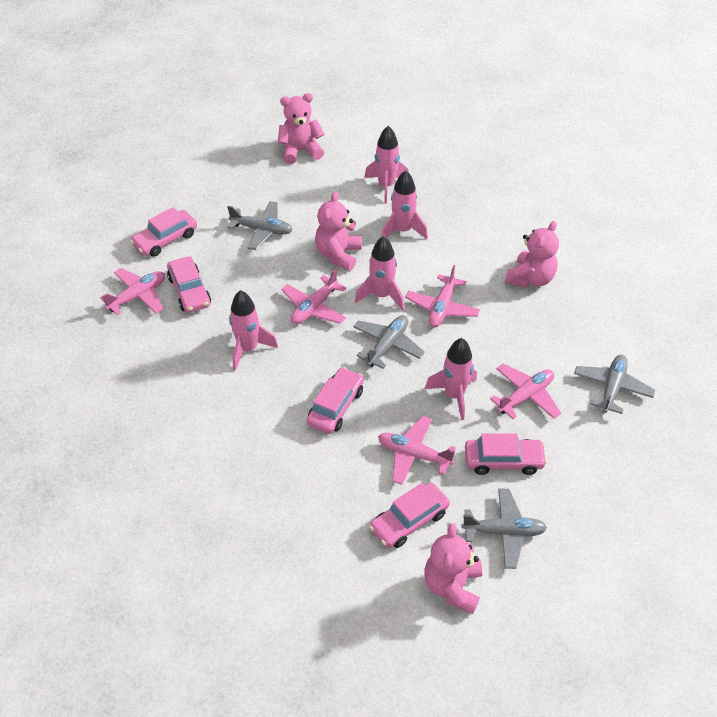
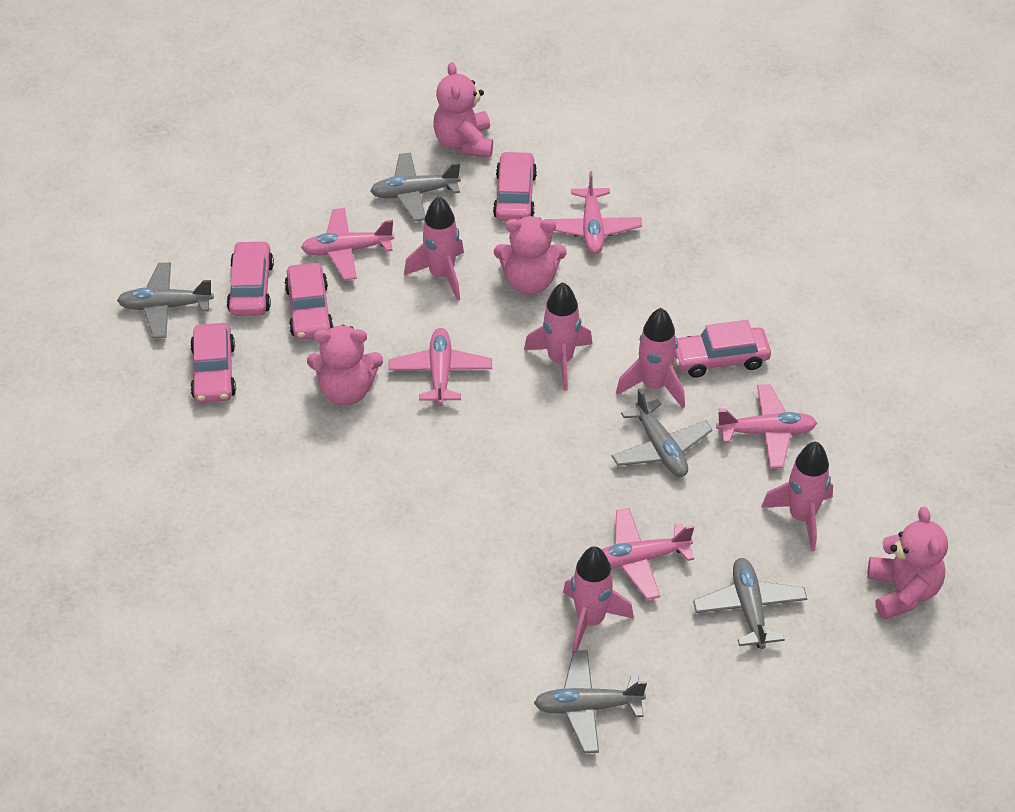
grey plane: 4 -> 5

